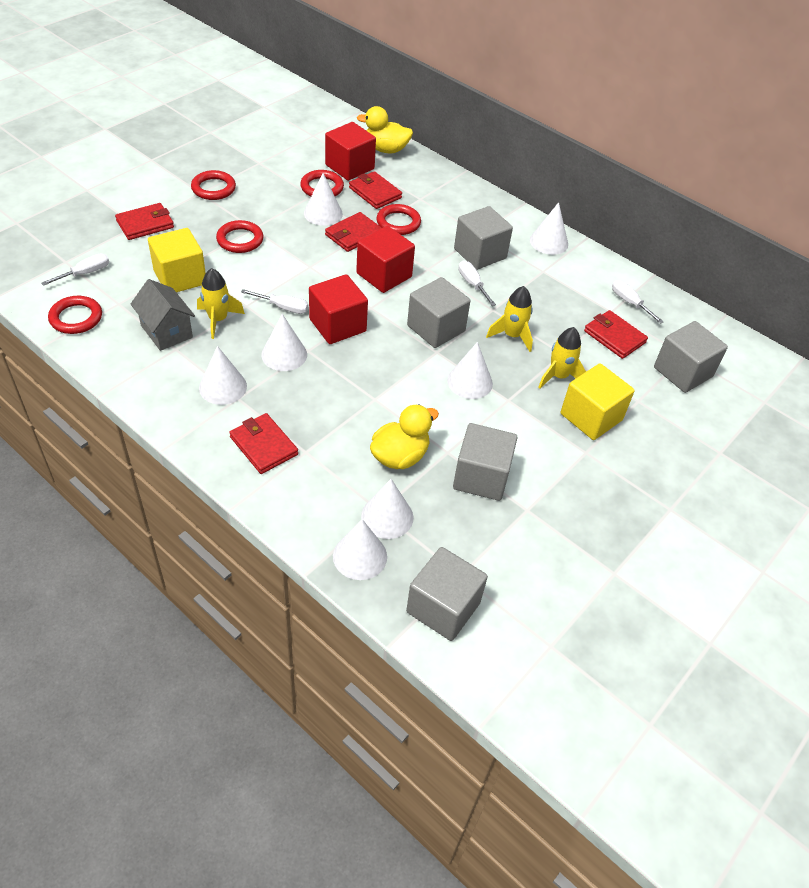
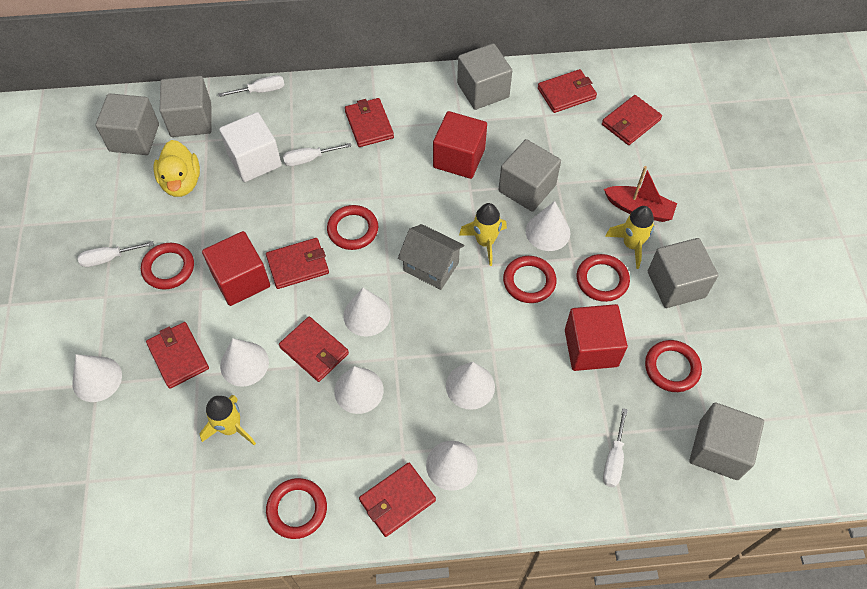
grey cube: 5 -> 6
red boat: 0 -> 1
red ring: 5 -> 6
red wallet: 5 -> 7
white cube: 0 -> 1
yellow cube: 2 -> 0
yellow duck: 2 -> 1

